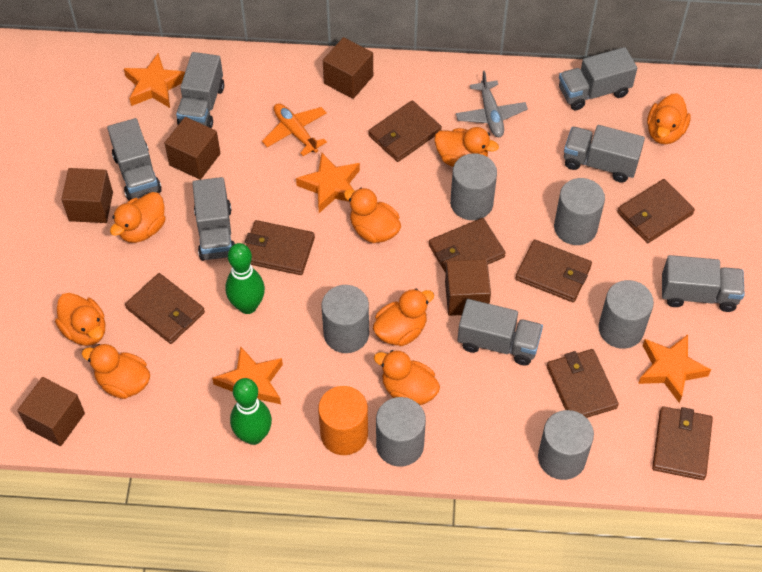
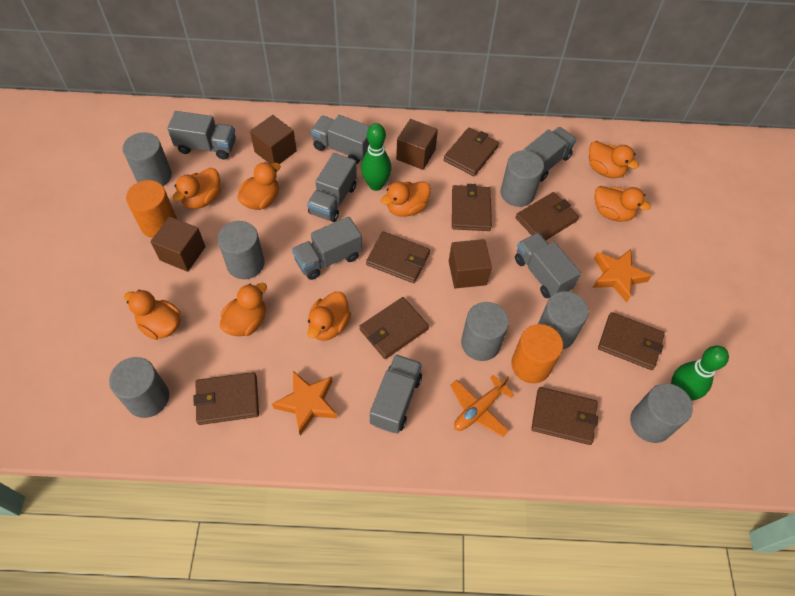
brown cube: 5 -> 4
grey cylinder: 6 -> 7
grey plane: 1 -> 0
orange cylinder: 1 -> 2
orange star: 4 -> 2

